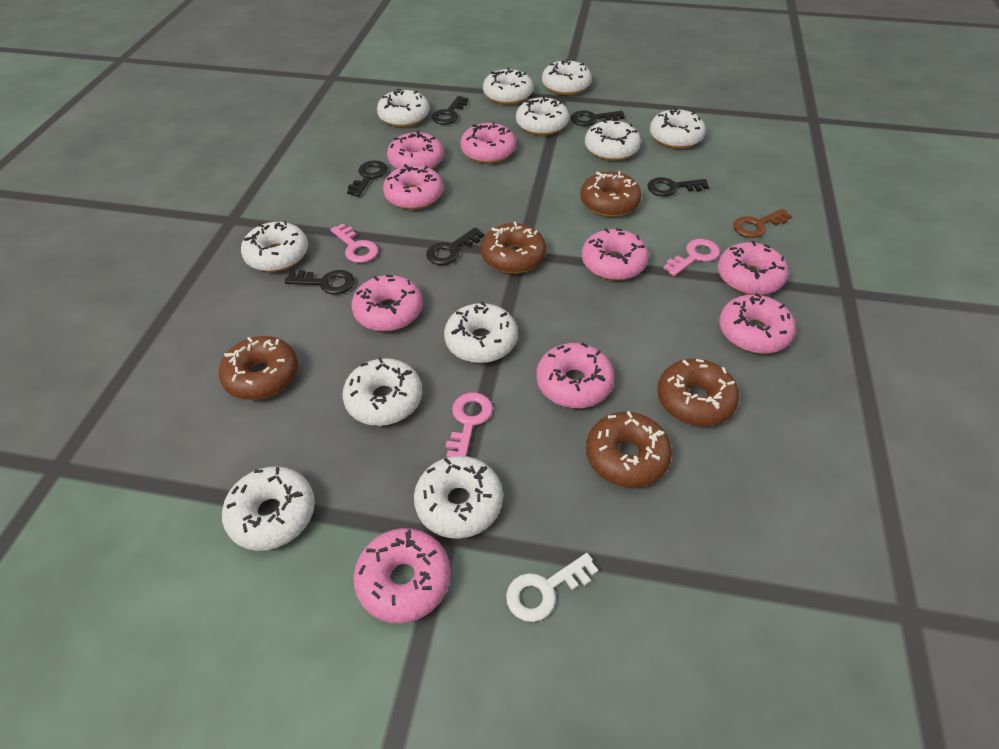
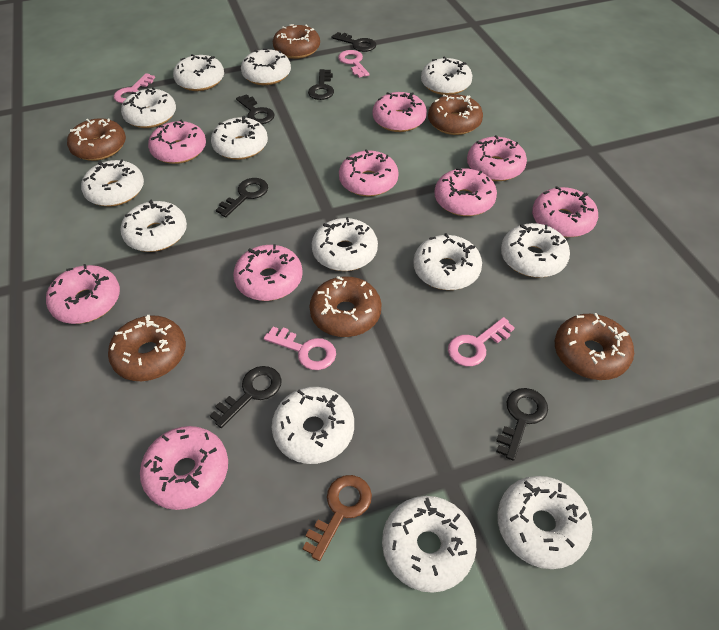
brown donut: 5 -> 6
pink key: 3 -> 4
white donut: 11 -> 13
white key: 1 -> 0

